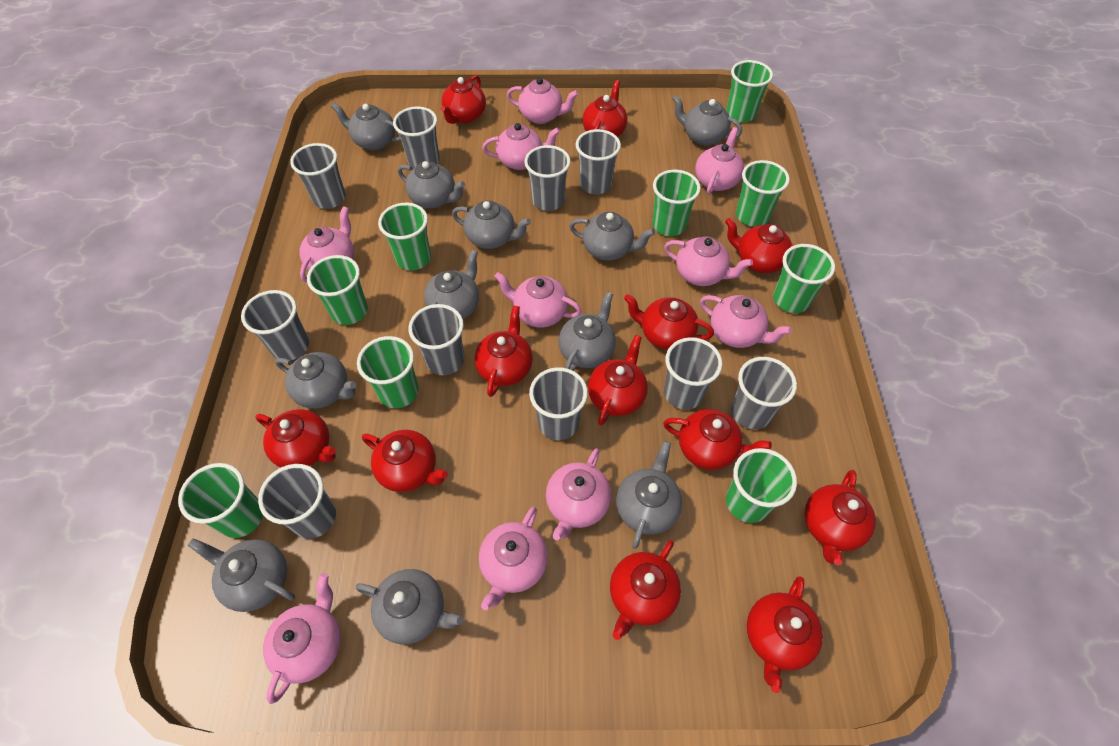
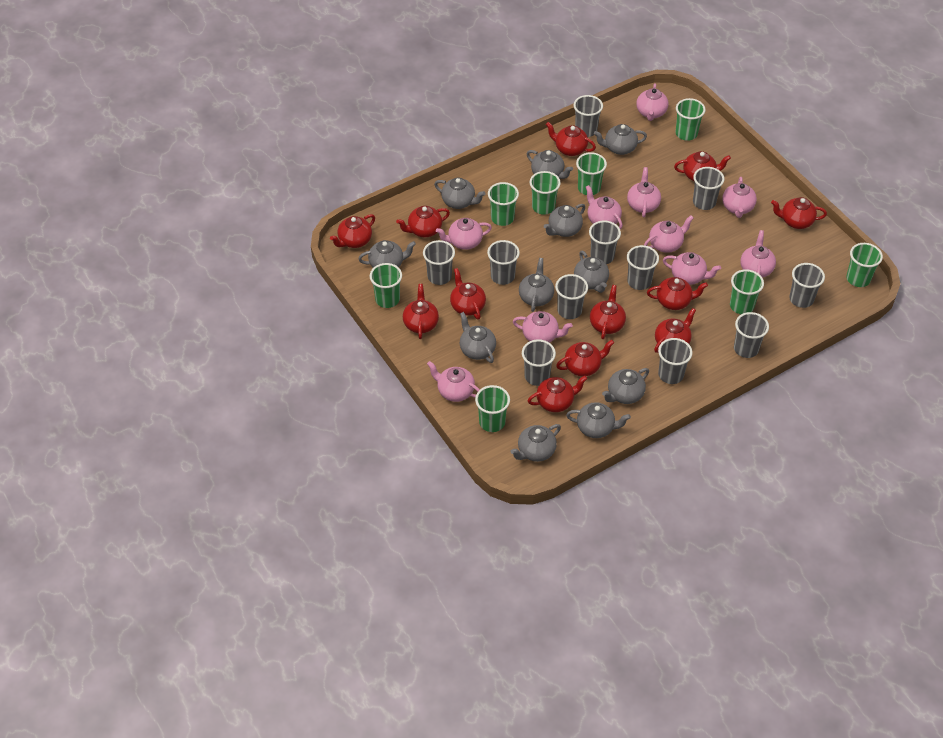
green cup: 9 -> 8
grey cup: 10 -> 11

